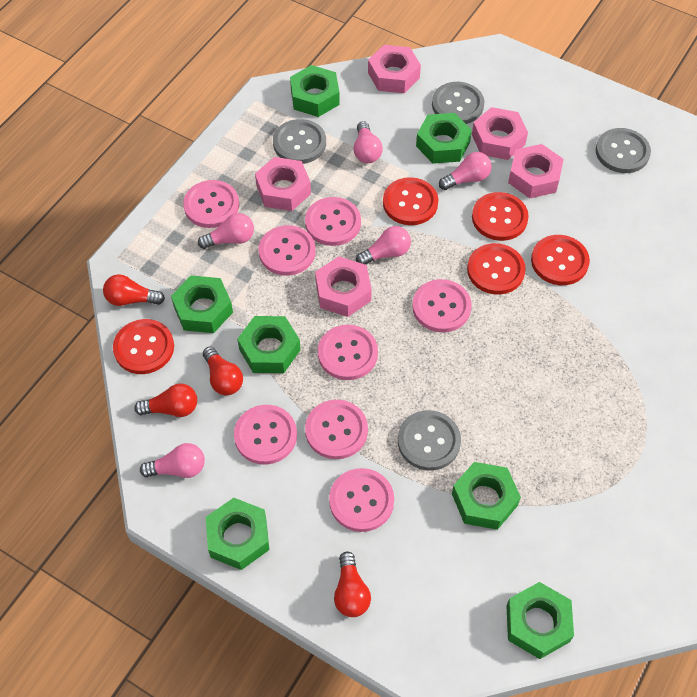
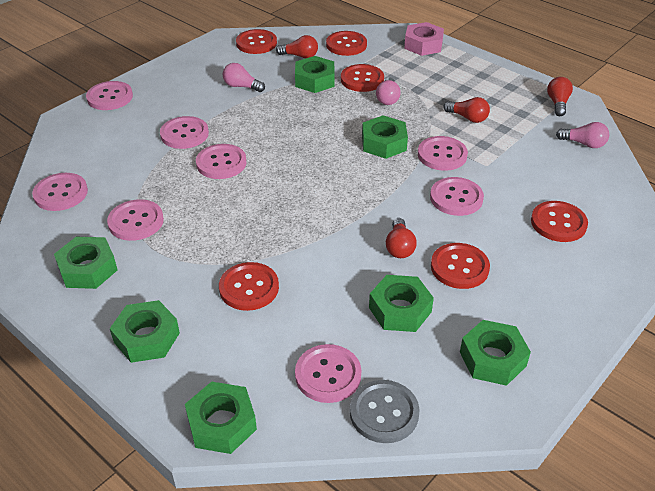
grey button: 4 -> 1
pink light bulb: 5 -> 3
pink nut: 5 -> 1
red button: 5 -> 6

